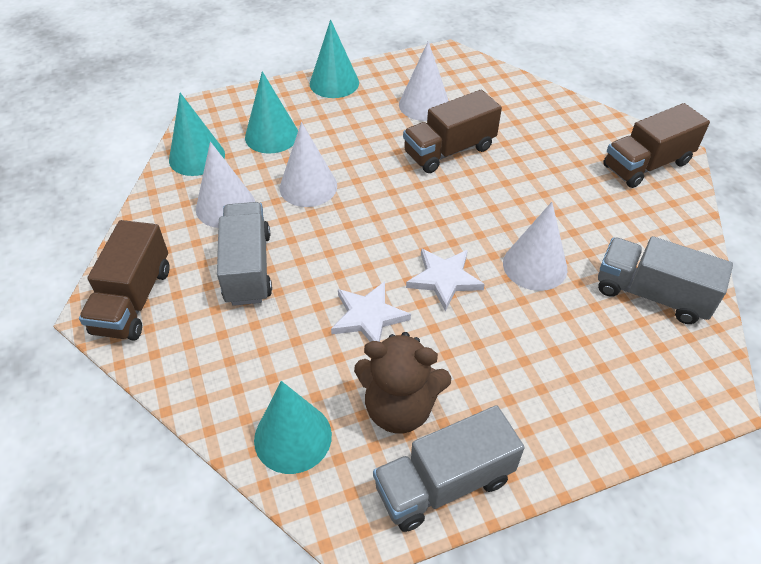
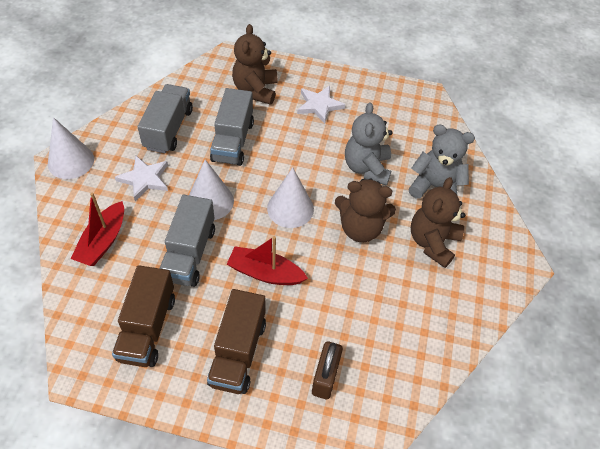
brown padlock: 0 -> 1
brown teddy bear: 1 -> 3
brown truck: 3 -> 2
grey teddy bear: 0 -> 2
red boat: 0 -> 2
turquoise cone: 4 -> 0
white cone: 4 -> 3

